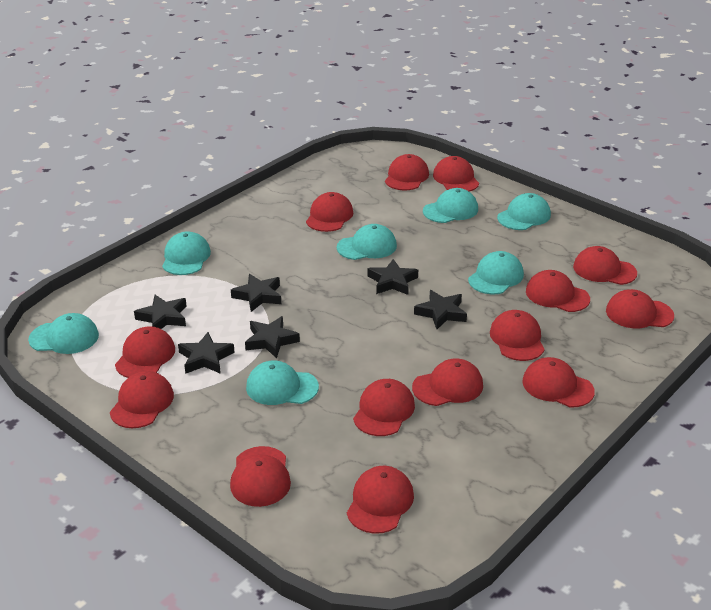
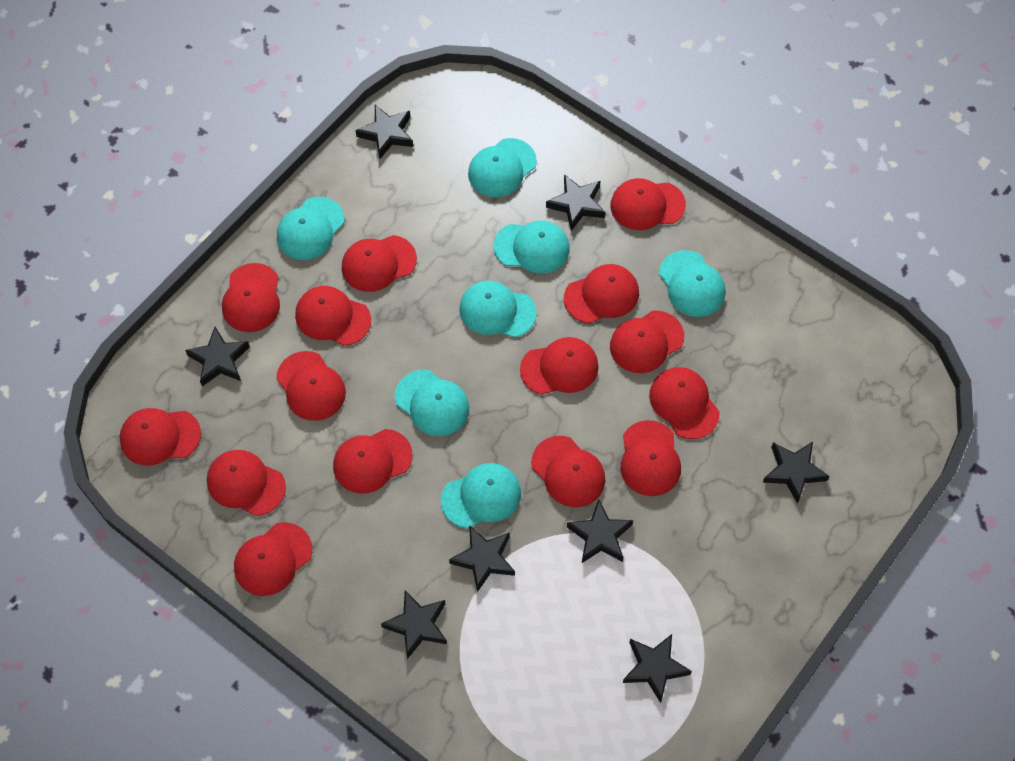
black star: 6 -> 8
red cap: 14 -> 15

